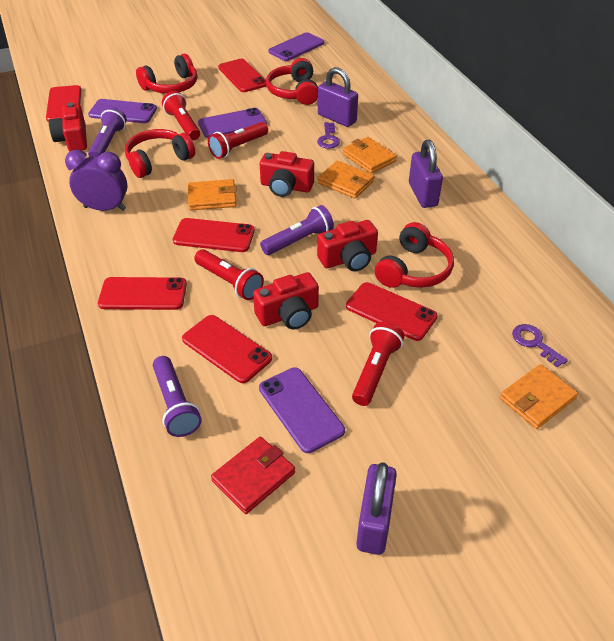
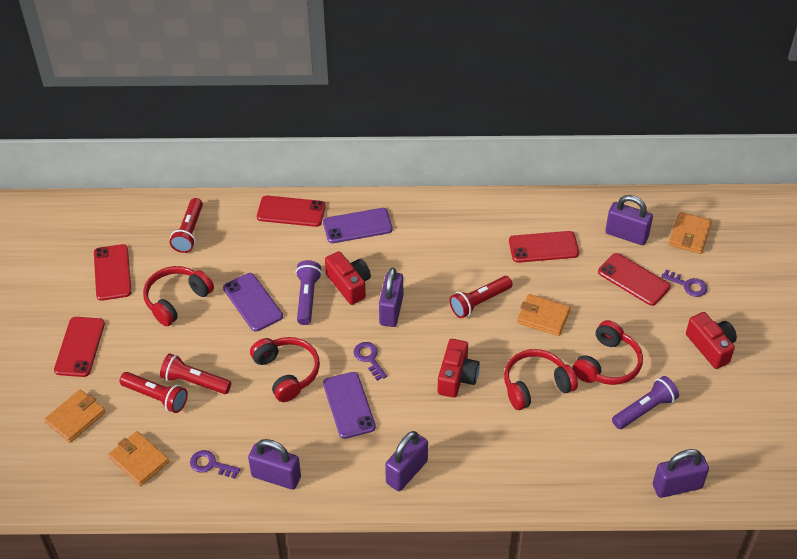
purple clock: 1 -> 0
purple flashlight: 3 -> 2
purple key: 2 -> 3
purple padlock: 3 -> 5
purple phone: 4 -> 3
red camera: 4 -> 3
red phone: 6 -> 5
red wallet: 1 -> 0

